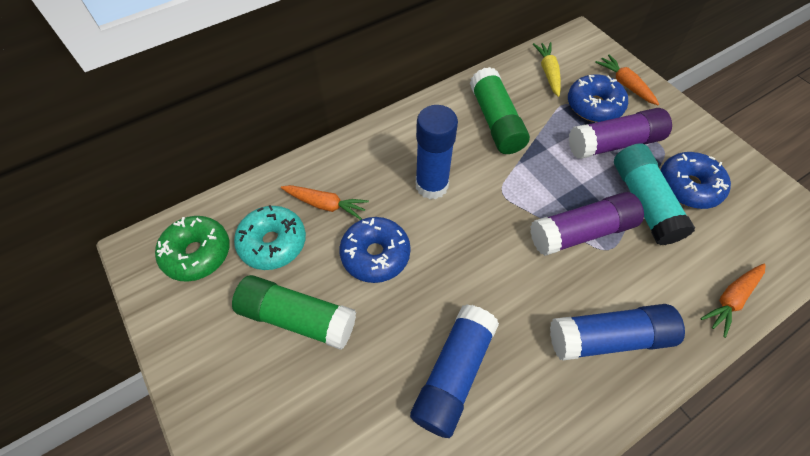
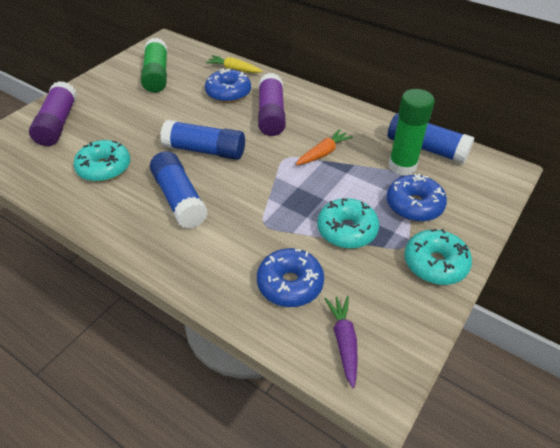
green donut: 1 -> 0
orange carrot: 3 -> 1
purple carrot: 0 -> 1
turquoise donut: 1 -> 3
turquoise glue stick: 1 -> 0

